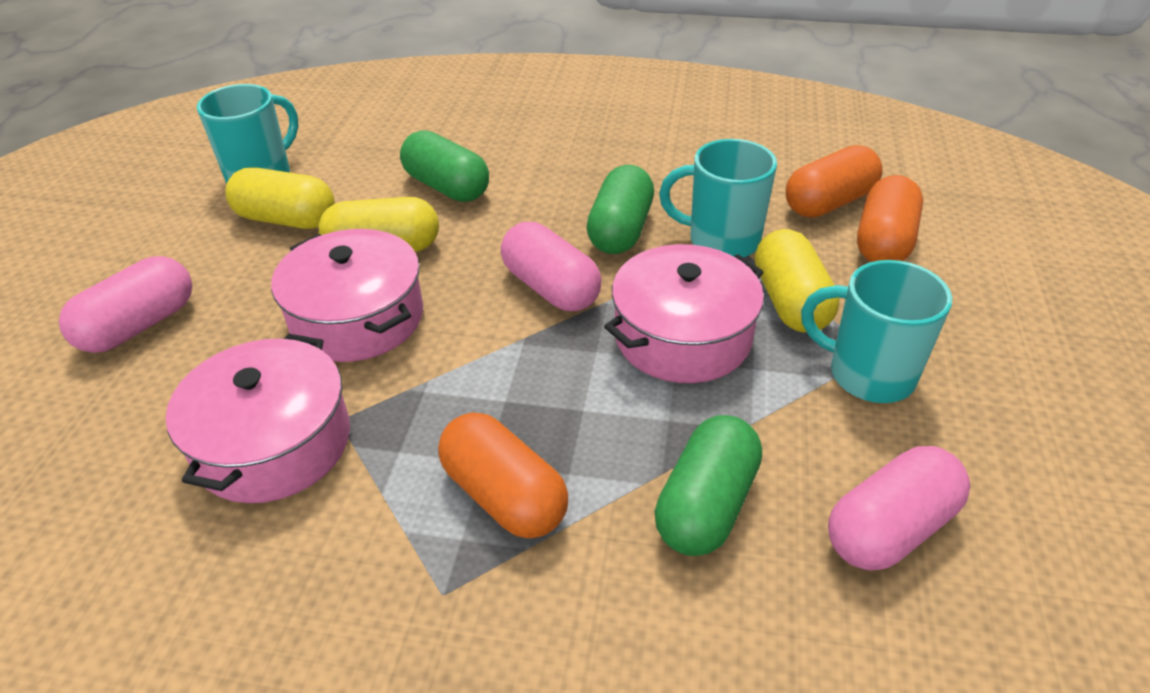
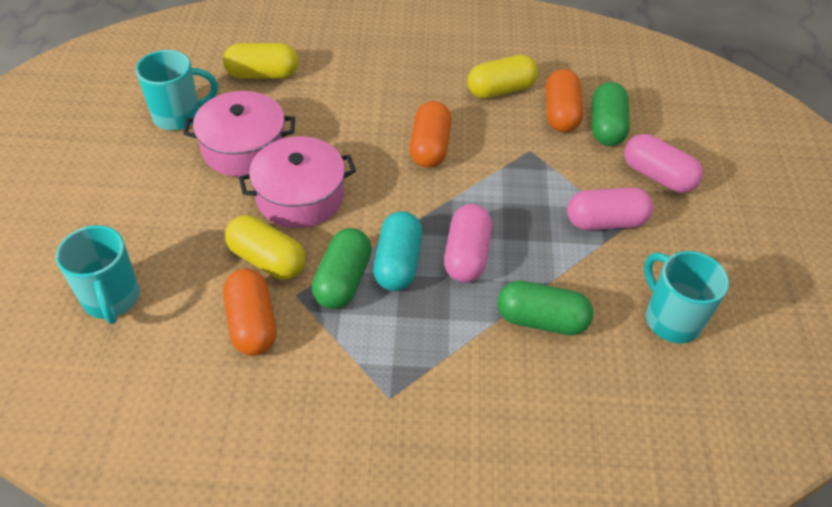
pink pot: 3 -> 2
turquoise capsule: 0 -> 1

